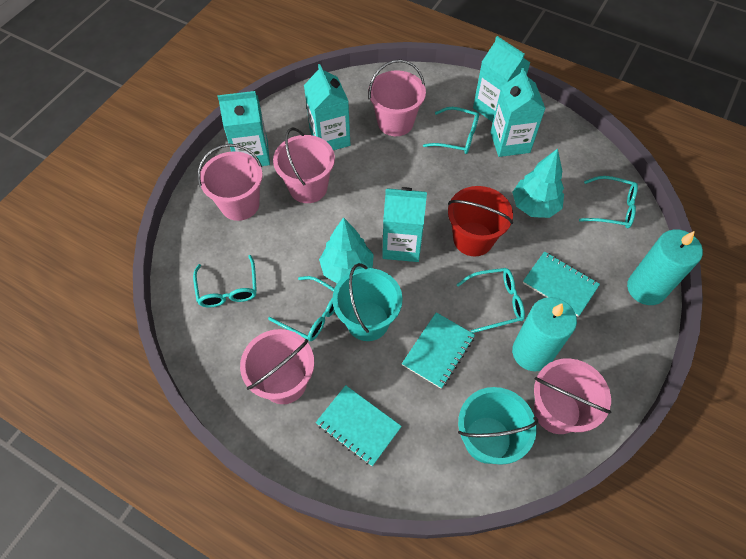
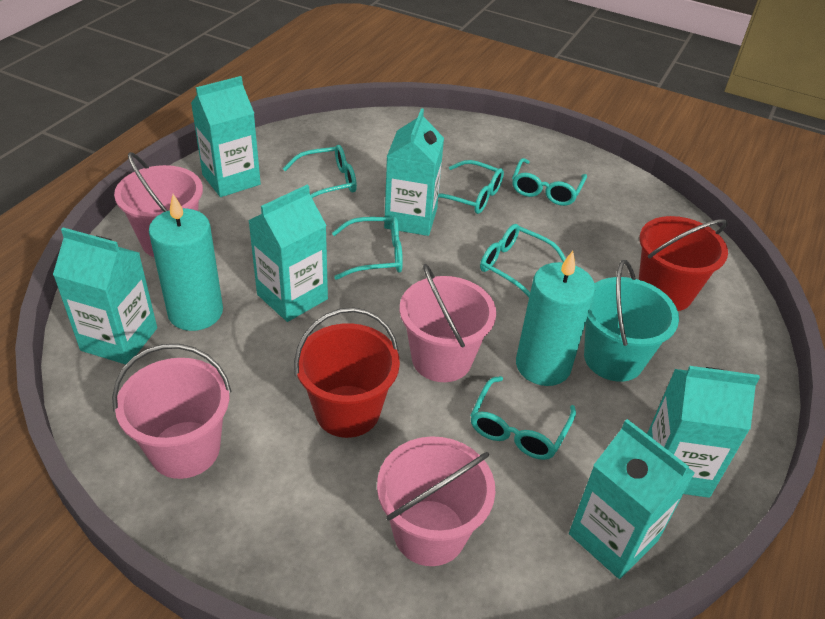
pink bucket: 5 -> 4
red bucket: 1 -> 2
turquoise bucket: 2 -> 1
turquoise carton: 5 -> 6
turquoise glasses: 5 -> 6
turquoise notebook: 3 -> 0
turquoise tree: 2 -> 0

